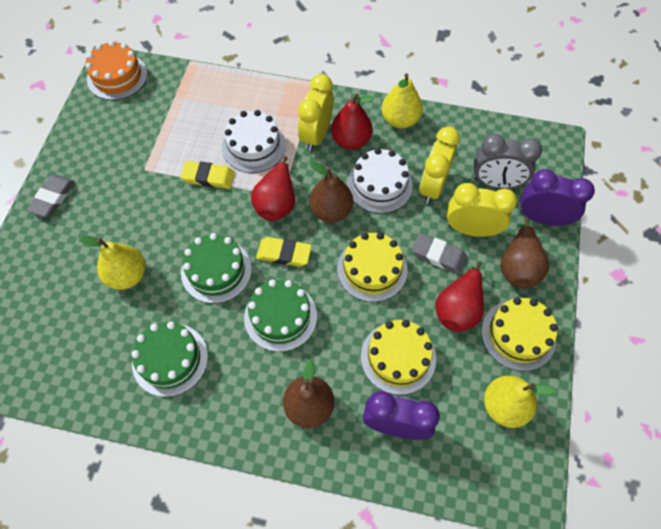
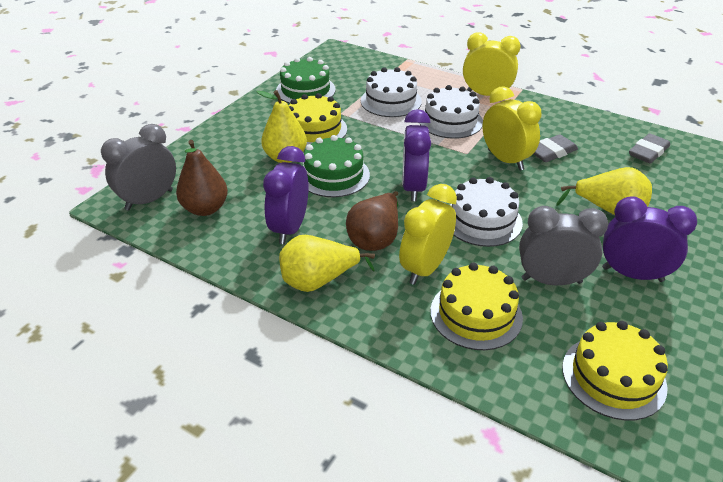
brown pear: 3 -> 2
green cake: 3 -> 2
grey clock: 1 -> 2
orange cake: 1 -> 0
purple clock: 2 -> 3
red pear: 3 -> 0
white cake: 2 -> 3
yellow eraser: 2 -> 0

